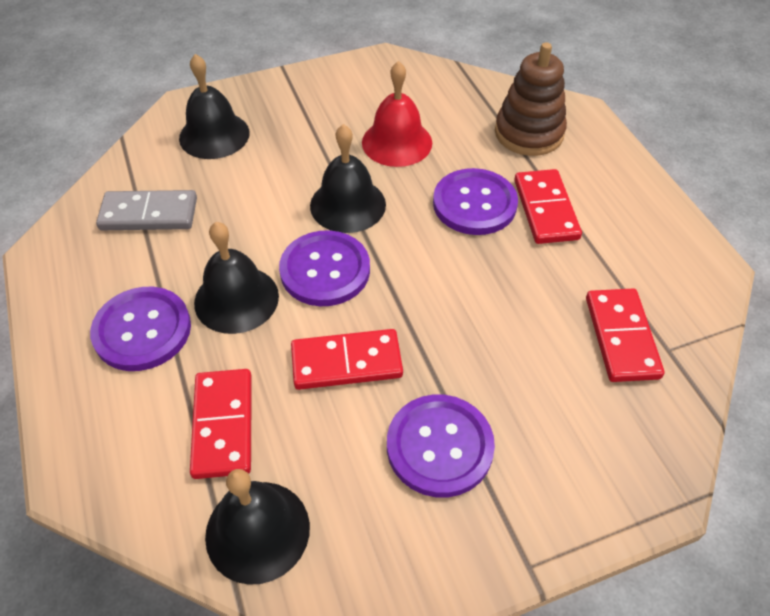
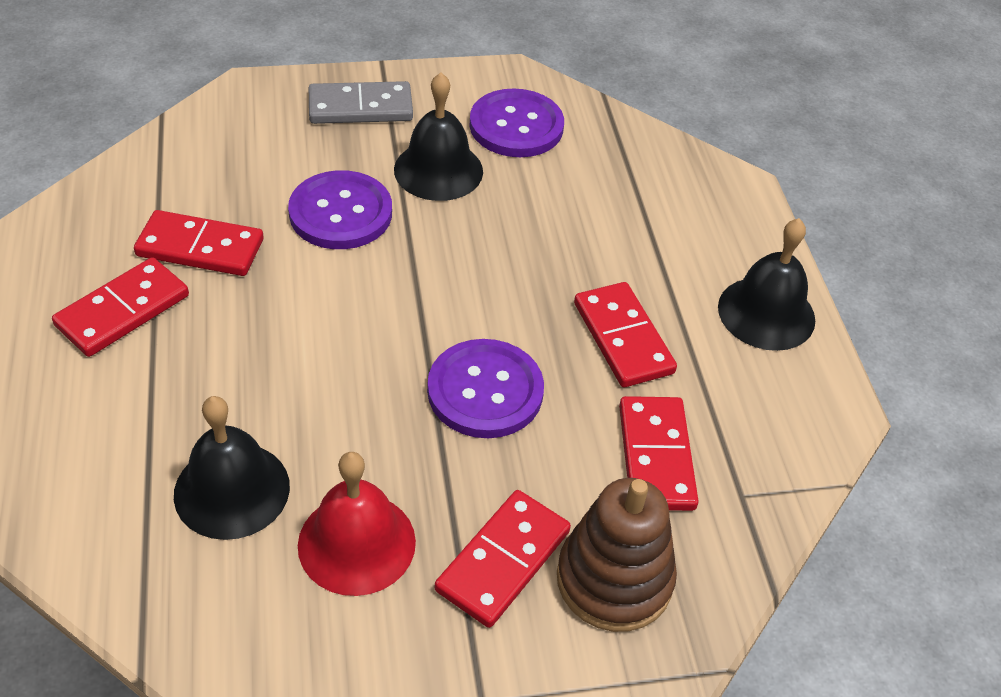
black bell: 4 -> 3
purple button: 4 -> 3
red domino: 4 -> 5

